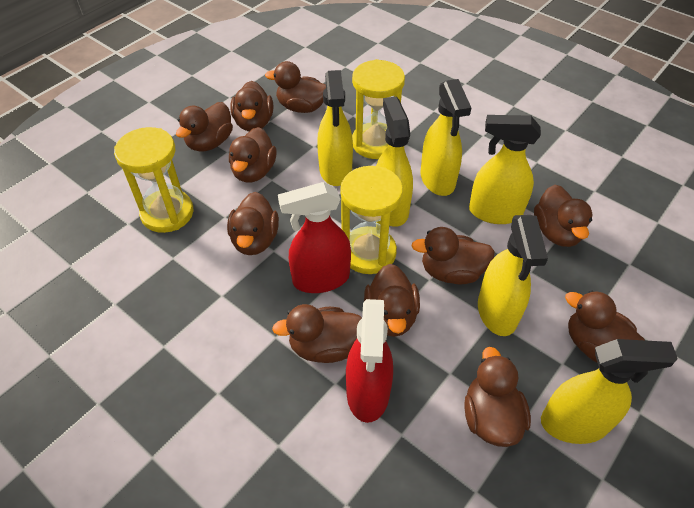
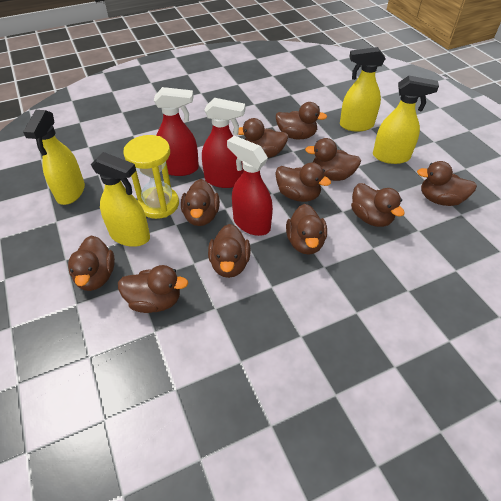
red spray bottle: 2 -> 3
yellow hourglass: 3 -> 1
yellow spray bottle: 6 -> 4

